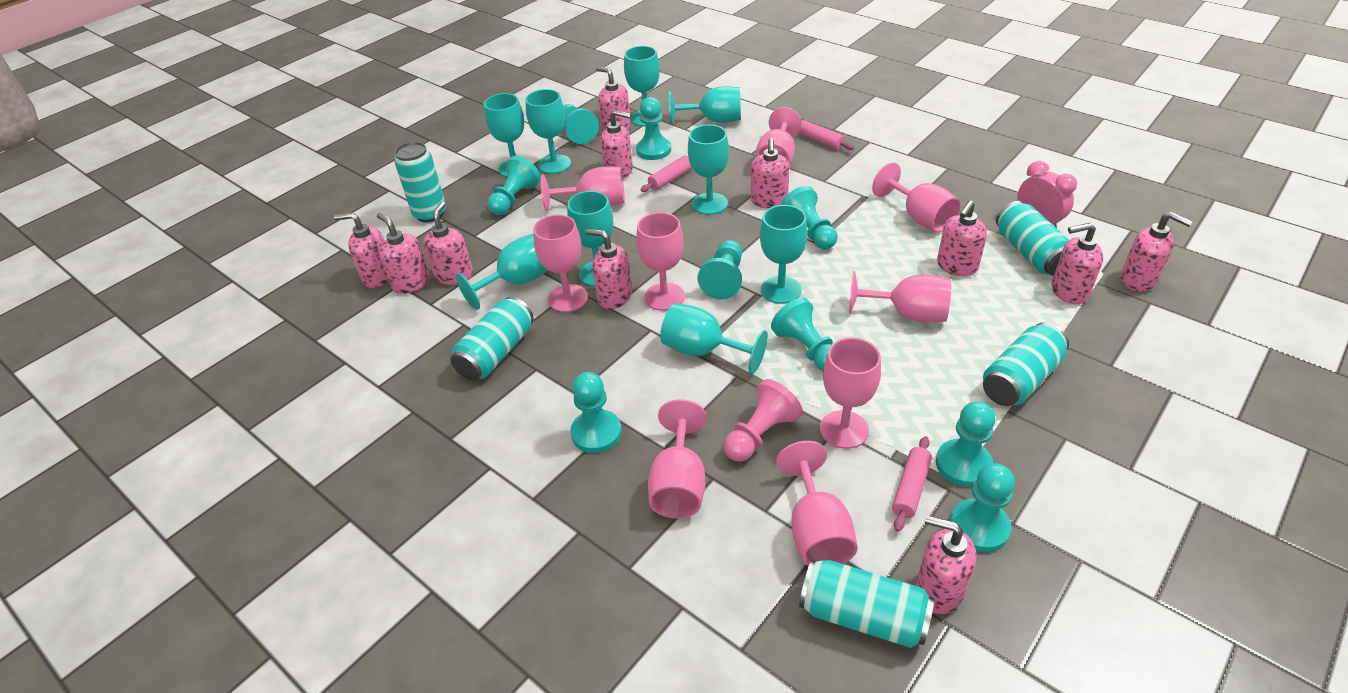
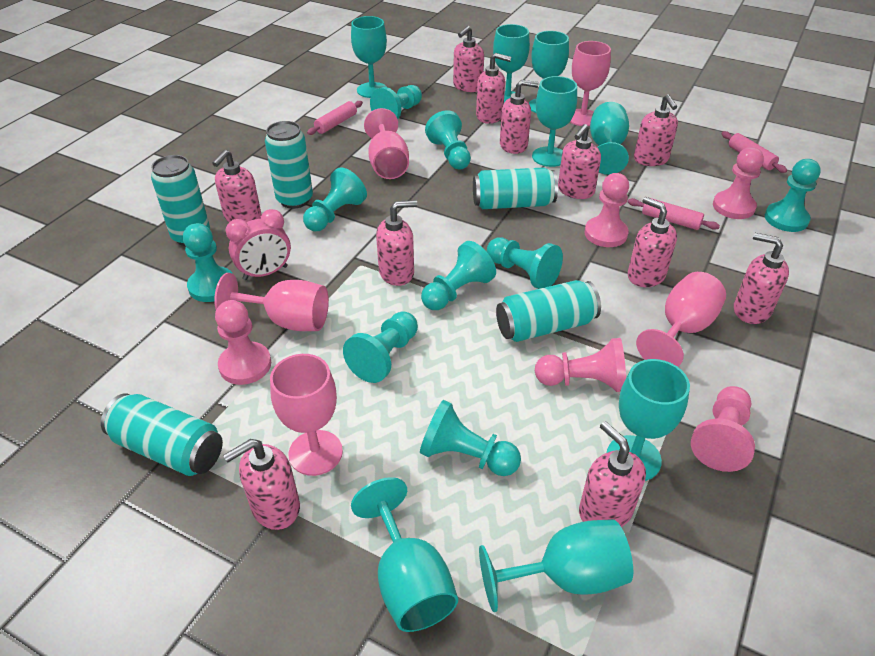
pink goblet: 9 -> 5
pink pawn: 1 -> 5
turquoise goblet: 9 -> 8

